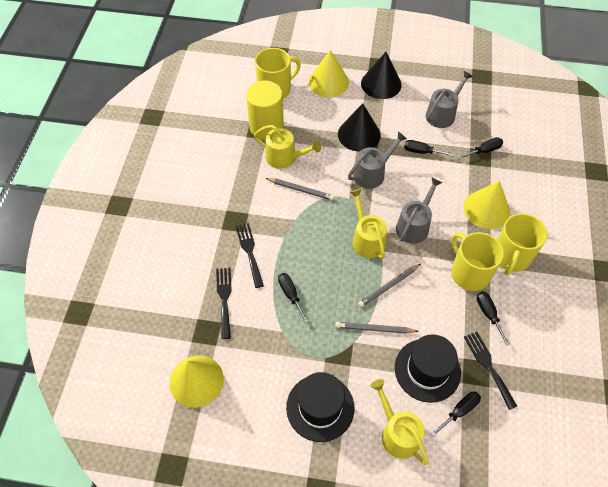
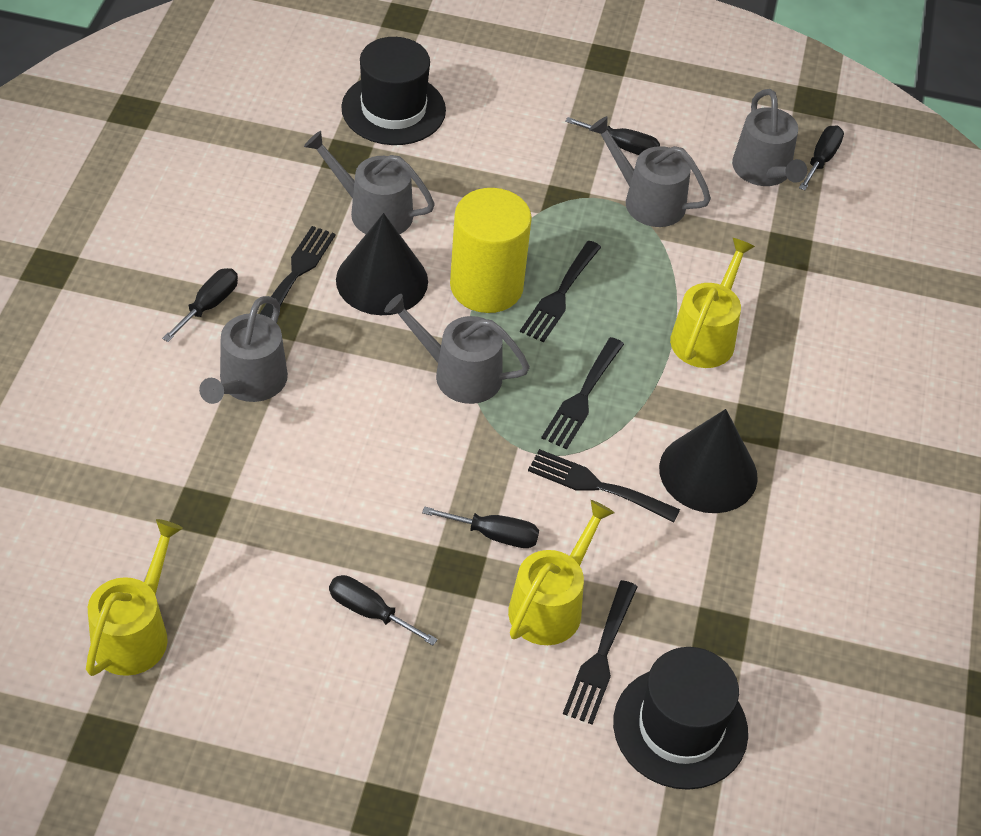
black fork: 3 -> 5
grey pencil: 3 -> 0
grey watering can: 3 -> 5
yellow cone: 3 -> 0
yellow mug: 3 -> 0

